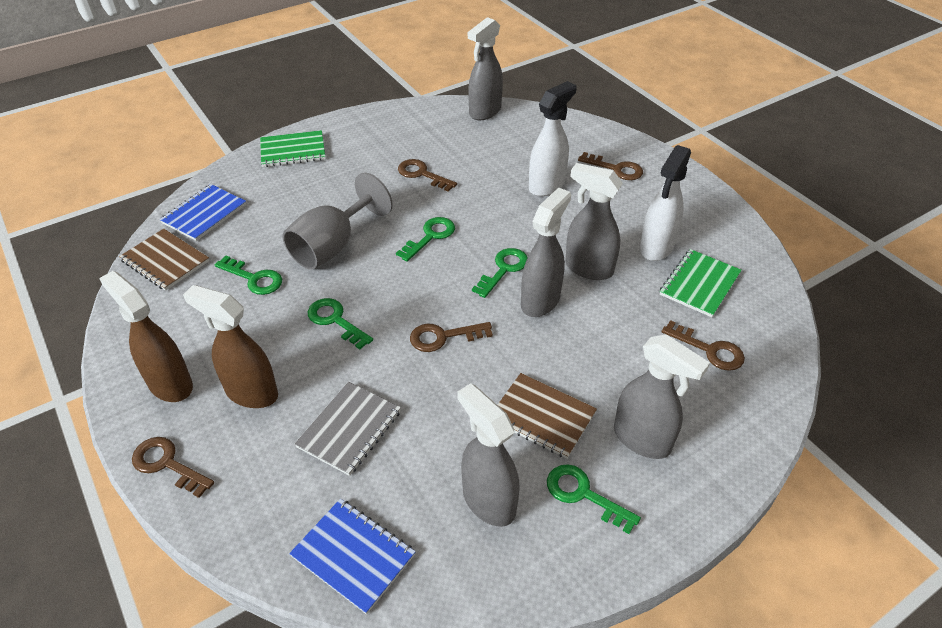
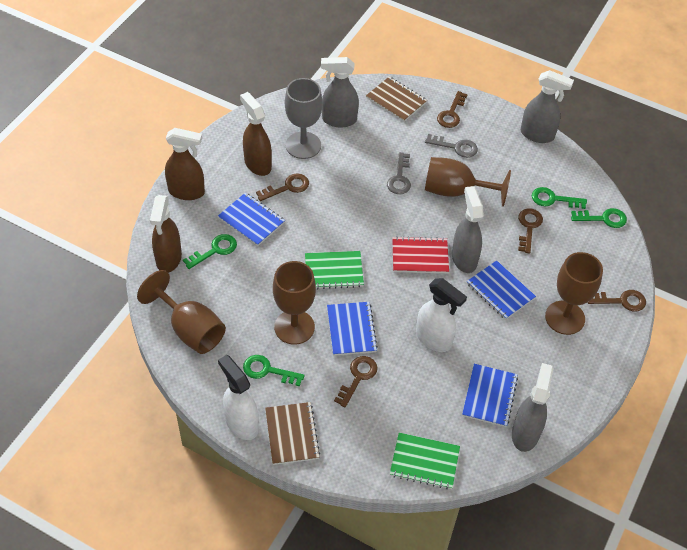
blue notebook: 2 -> 4
brown goblet: 0 -> 4
brown spray bottle: 2 -> 3
green key: 5 -> 4
grey key: 0 -> 2
grey notebook: 1 -> 0
grey spray bottle: 5 -> 4
red notebook: 0 -> 1

